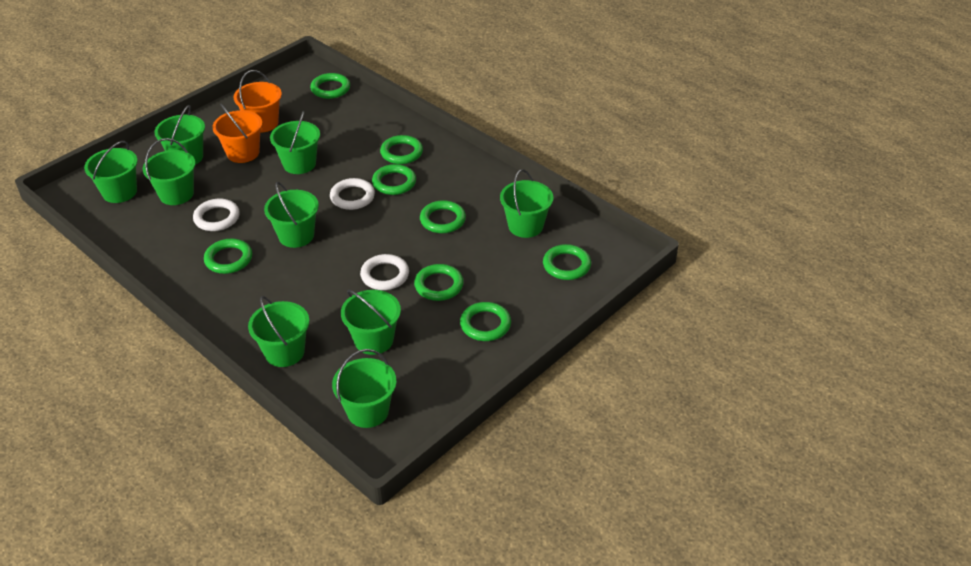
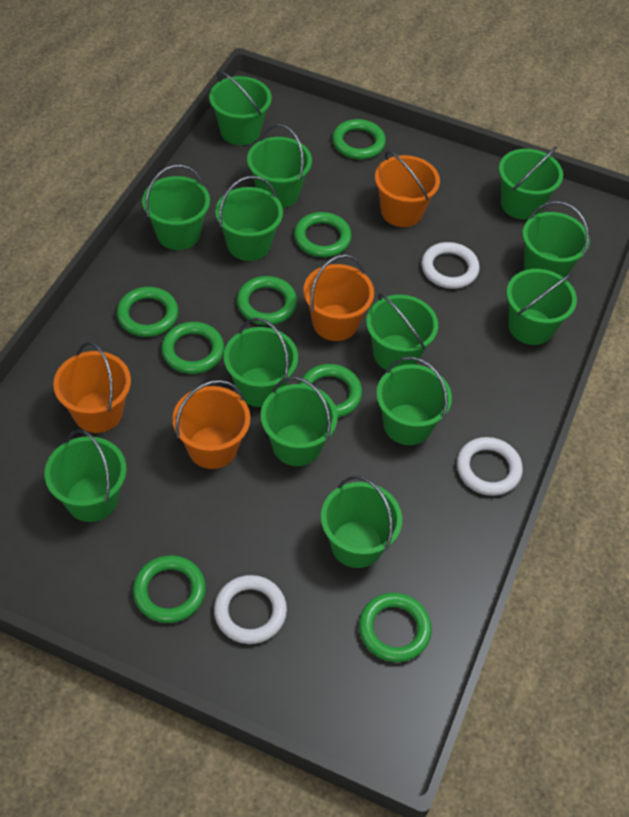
green bucket: 9 -> 13
orange bucket: 2 -> 4

